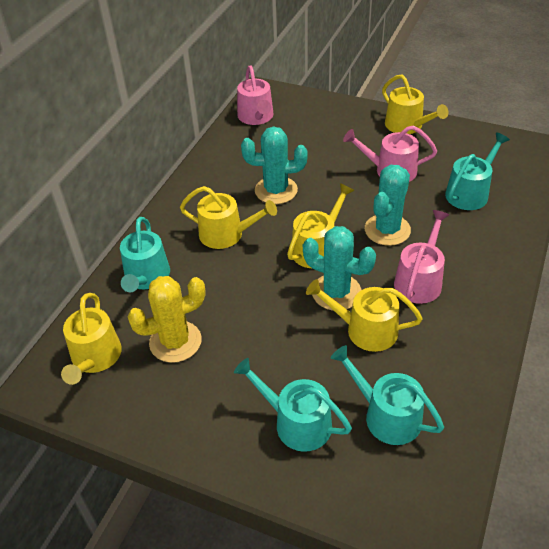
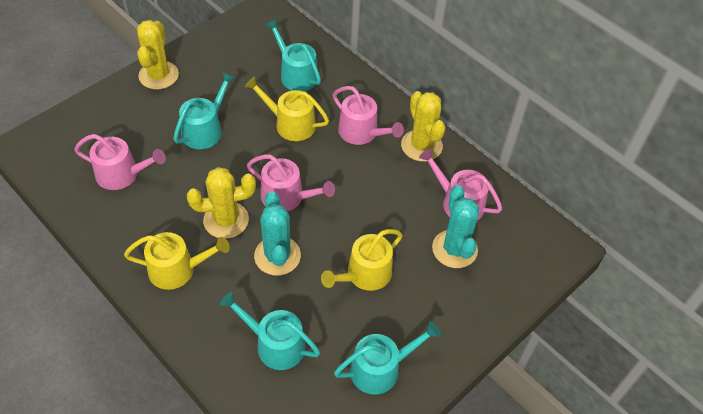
pink watering can: 3 -> 4
turquoise cactus: 3 -> 2
yellow cactus: 1 -> 3
yellow watering can: 5 -> 3

